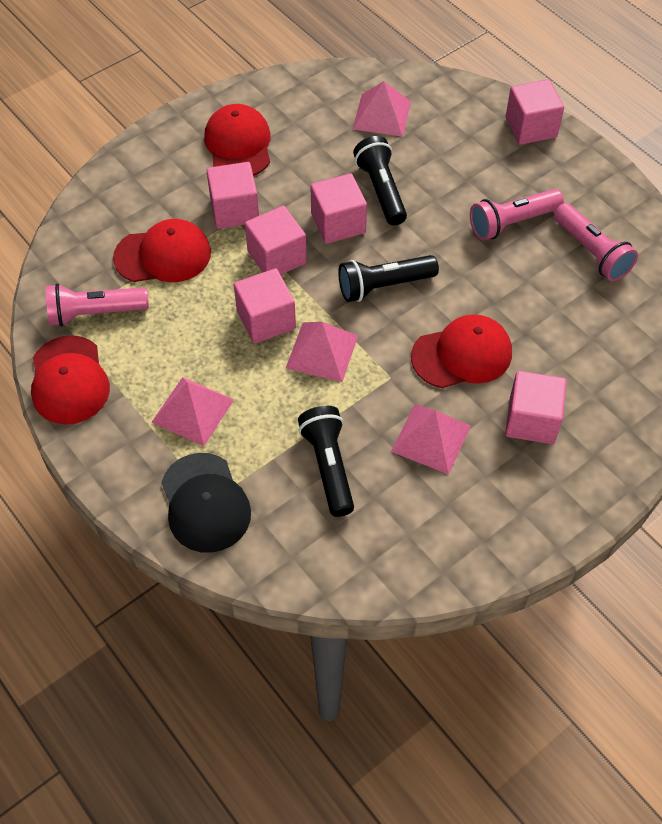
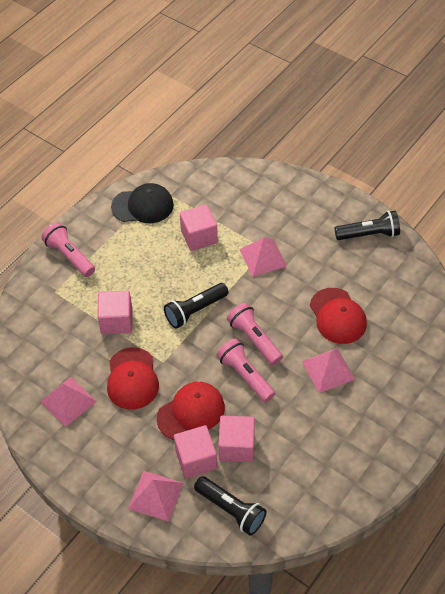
pink cube: 6 -> 4
red cap: 4 -> 3

